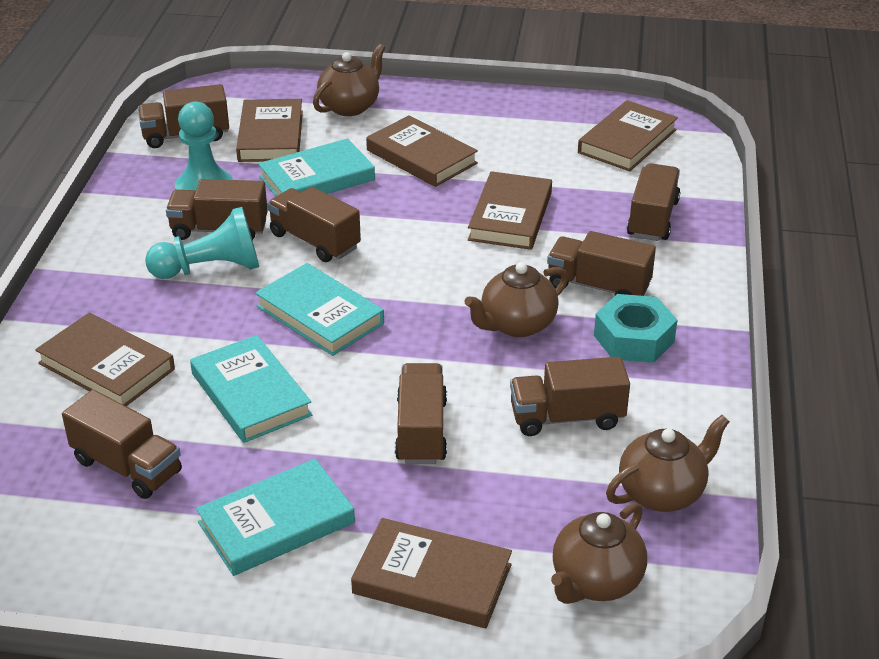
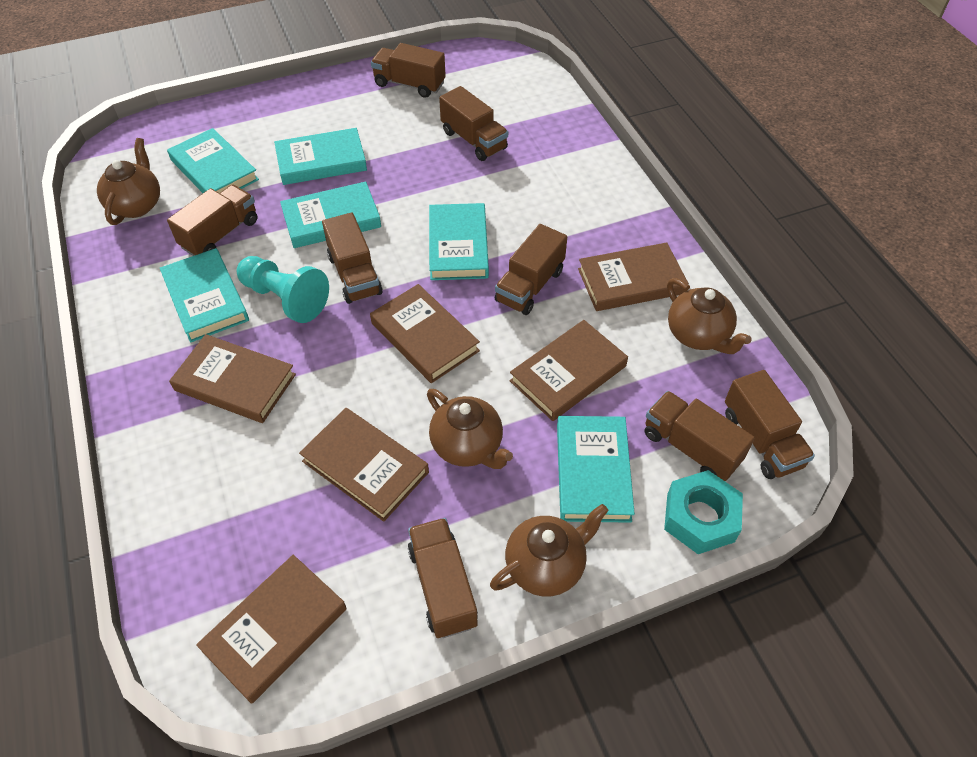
turquoise book: 4 -> 6
turquoise pawn: 2 -> 1

